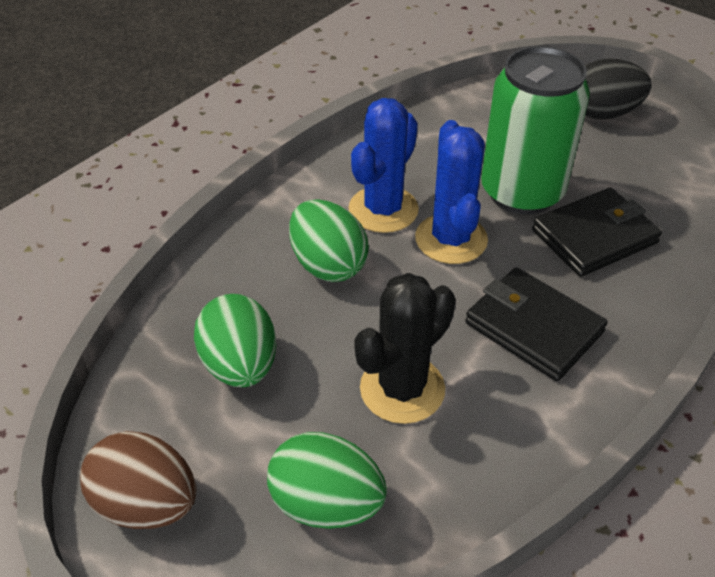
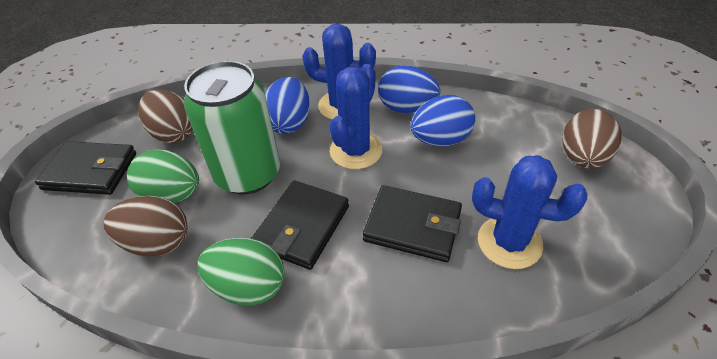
black cactus: 1 -> 0
black egg: 1 -> 0
black wallet: 2 -> 3
blue cactus: 2 -> 3
blue egg: 0 -> 3
brown egg: 1 -> 3
green egg: 3 -> 2

